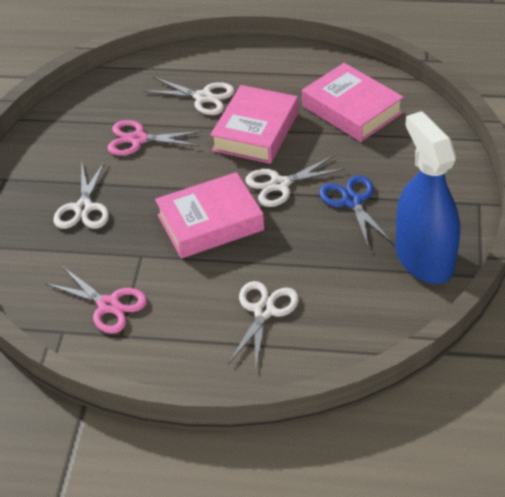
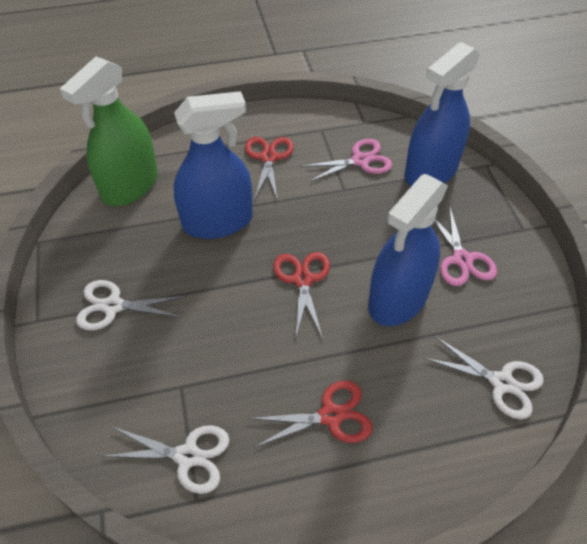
blue scissors: 1 -> 0
blue spray bottle: 1 -> 3
green spray bottle: 0 -> 1
pink book: 3 -> 0
red scissors: 0 -> 3
white scissors: 4 -> 3

